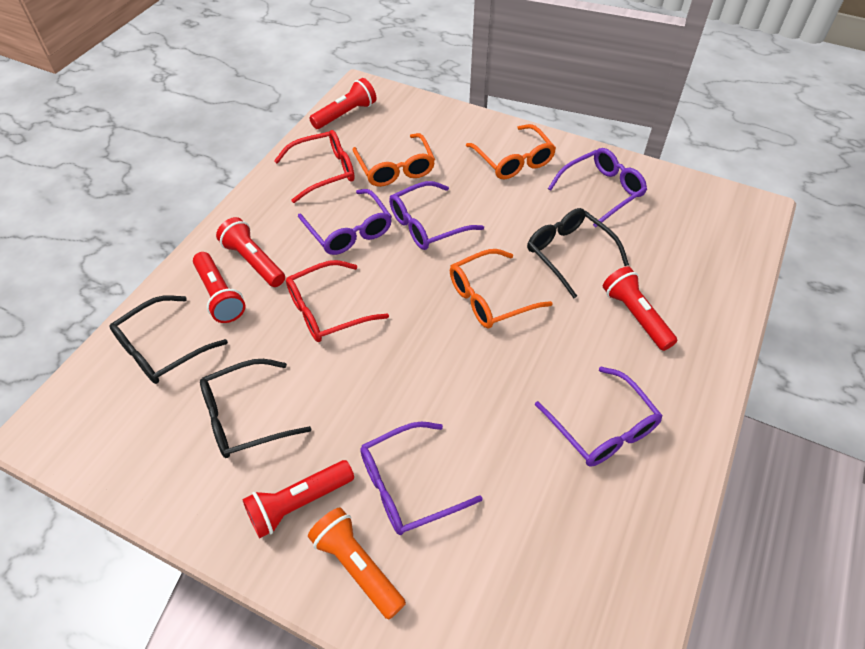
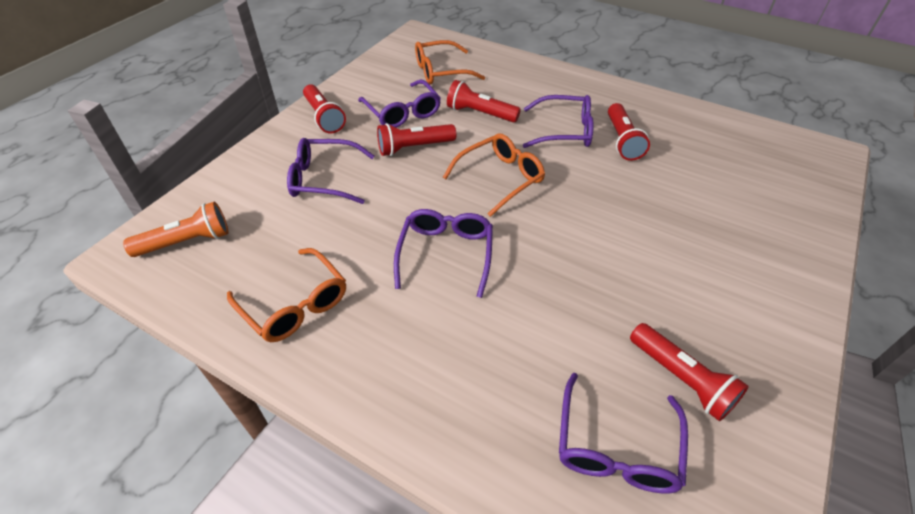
black glasses: 3 -> 0
red glasses: 2 -> 0

